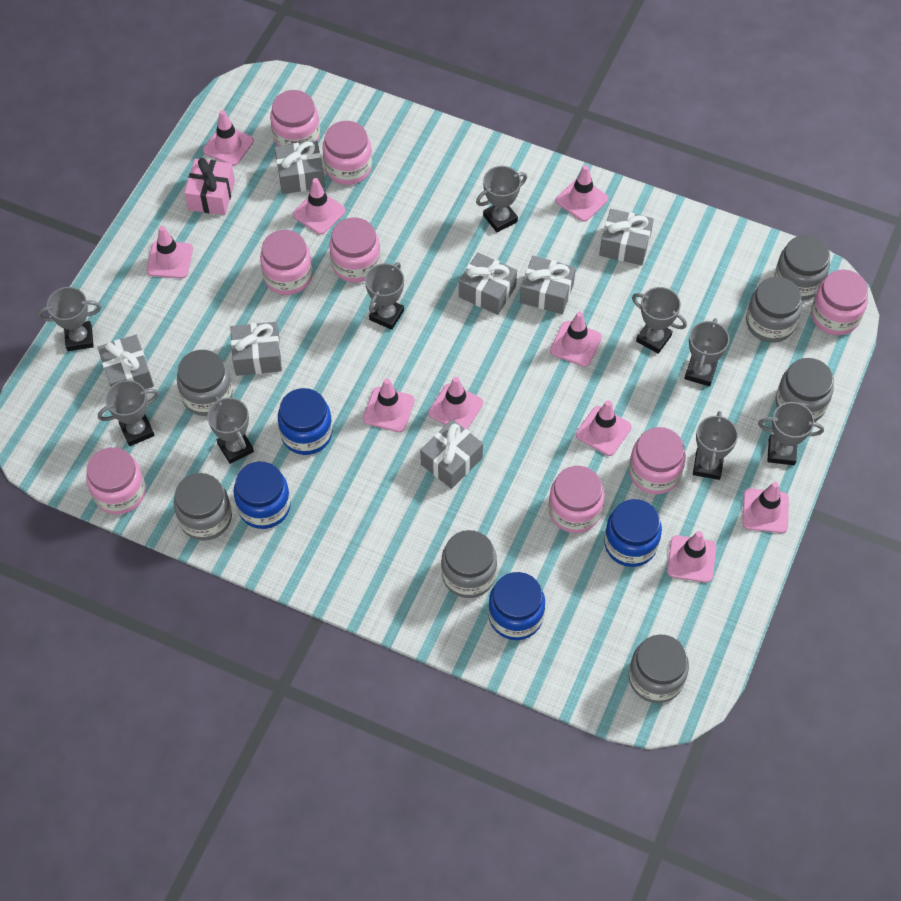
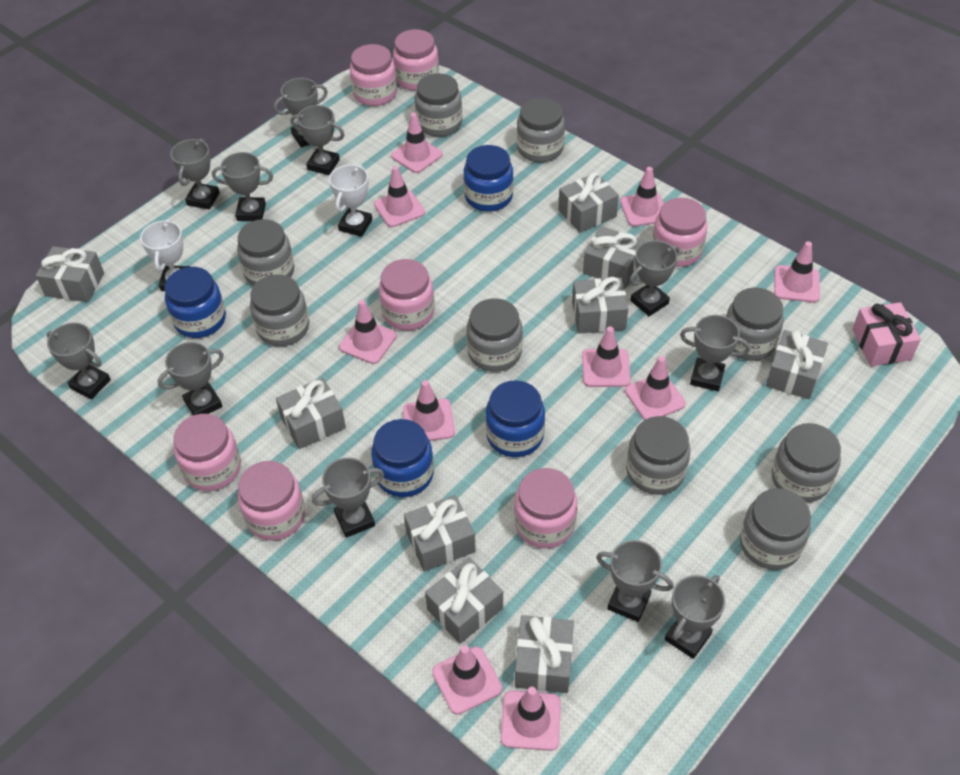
grey gift: 7 -> 9
grey jar: 7 -> 9
grey trophy: 9 -> 11
pink jar: 8 -> 7
white trophy: 0 -> 2

